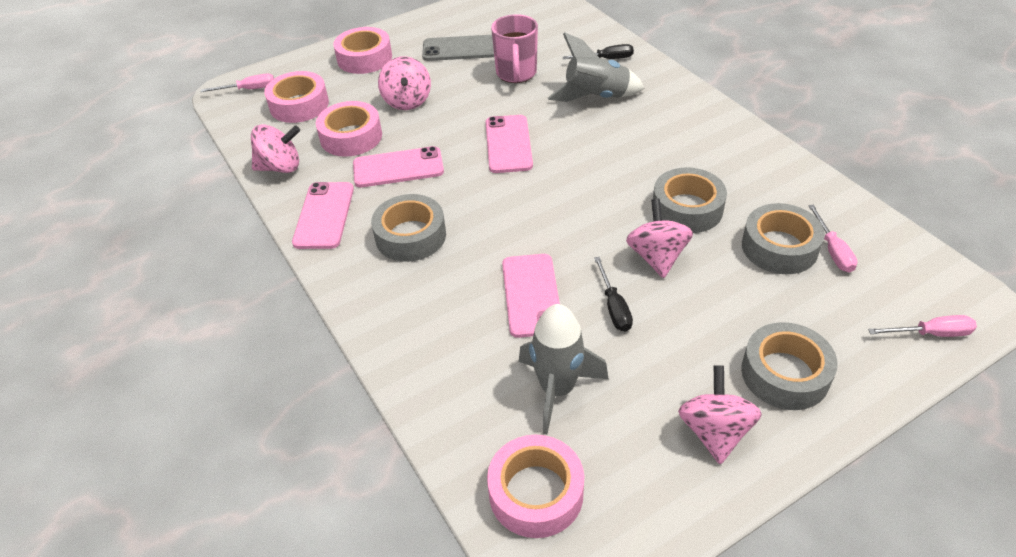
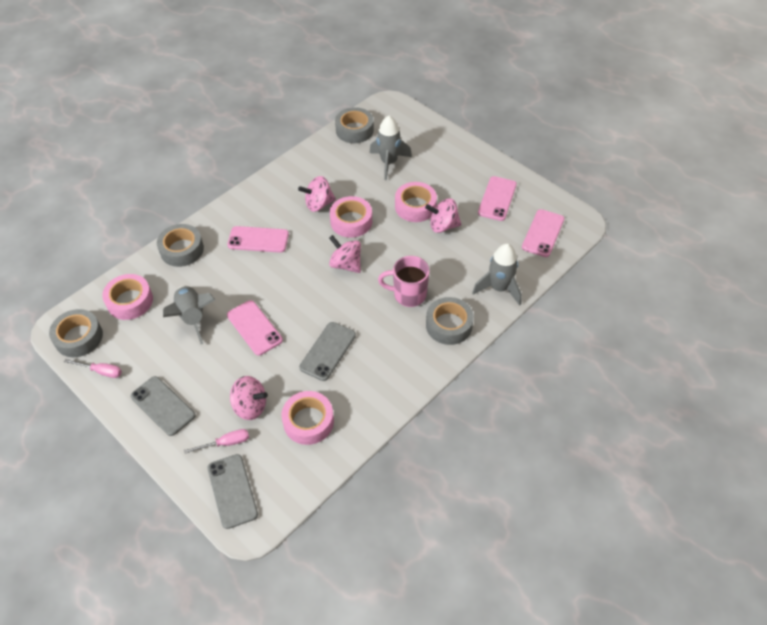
black screwdriver: 2 -> 0
grey phone: 1 -> 3
grey rocket: 2 -> 3
pink screwdriver: 3 -> 2

